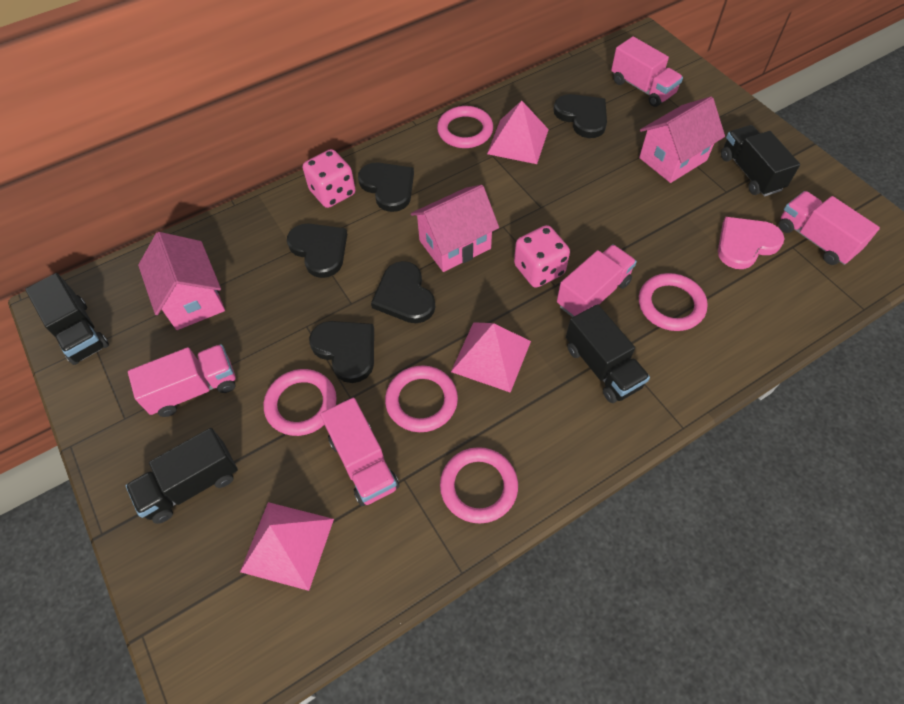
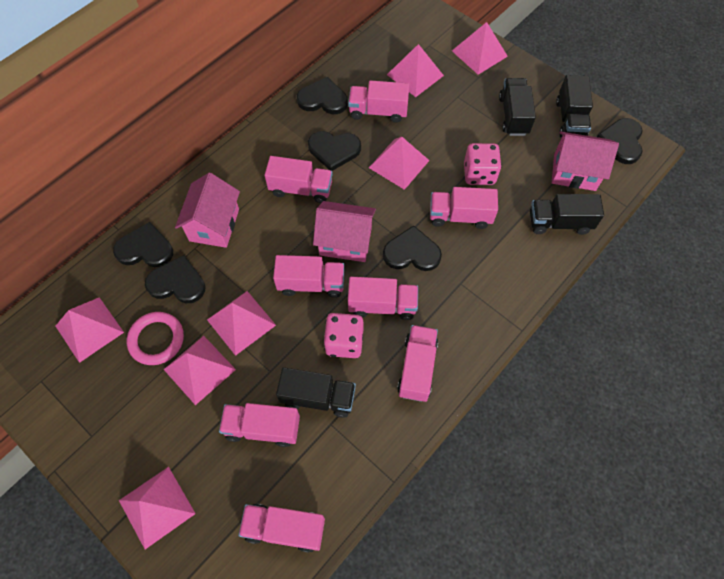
black heart: 5 -> 6
pink heart: 1 -> 0
pink pyramid: 3 -> 7
pink ring: 5 -> 1
pink truck: 5 -> 8

